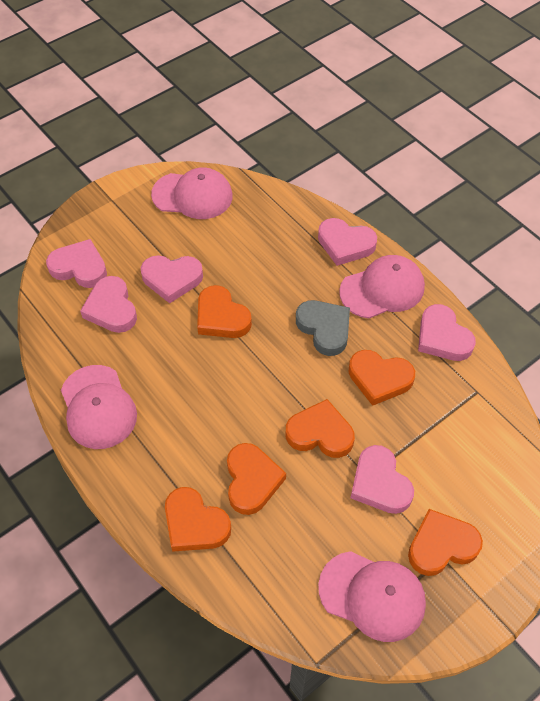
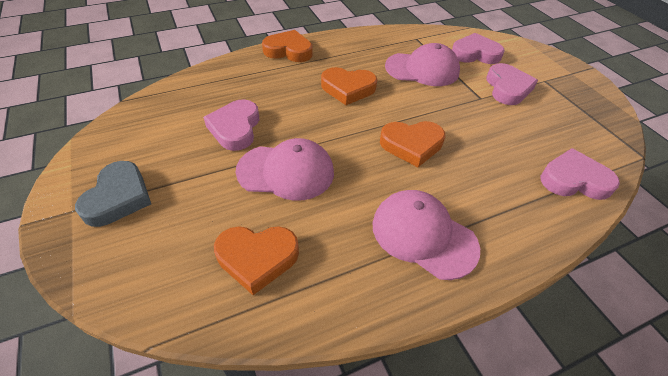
orange heart: 6 -> 4
pink cap: 4 -> 3
pink heart: 6 -> 4

